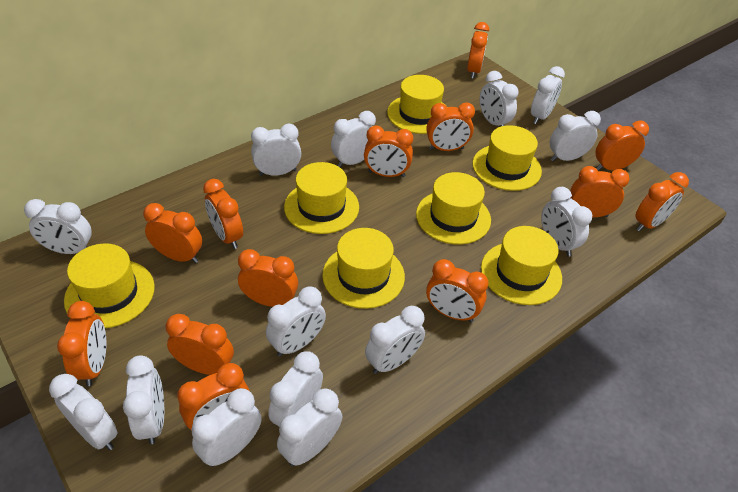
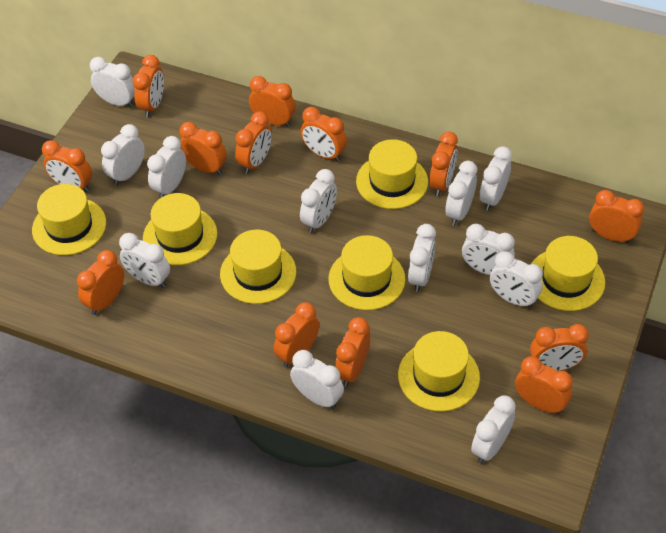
white clock: 14 -> 12

